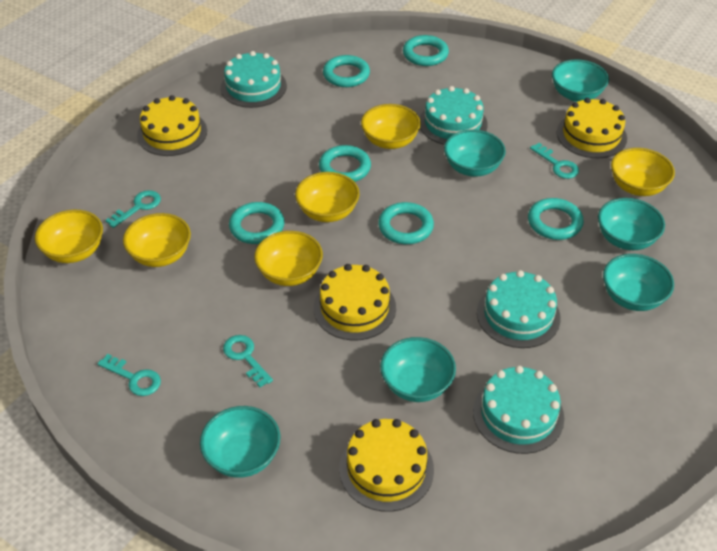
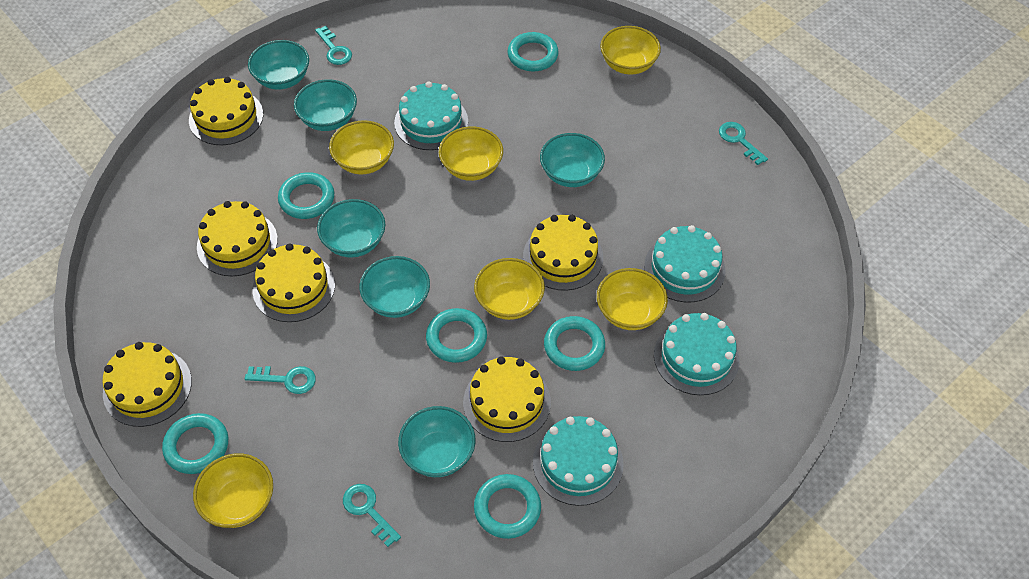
yellow cake: 4 -> 6

